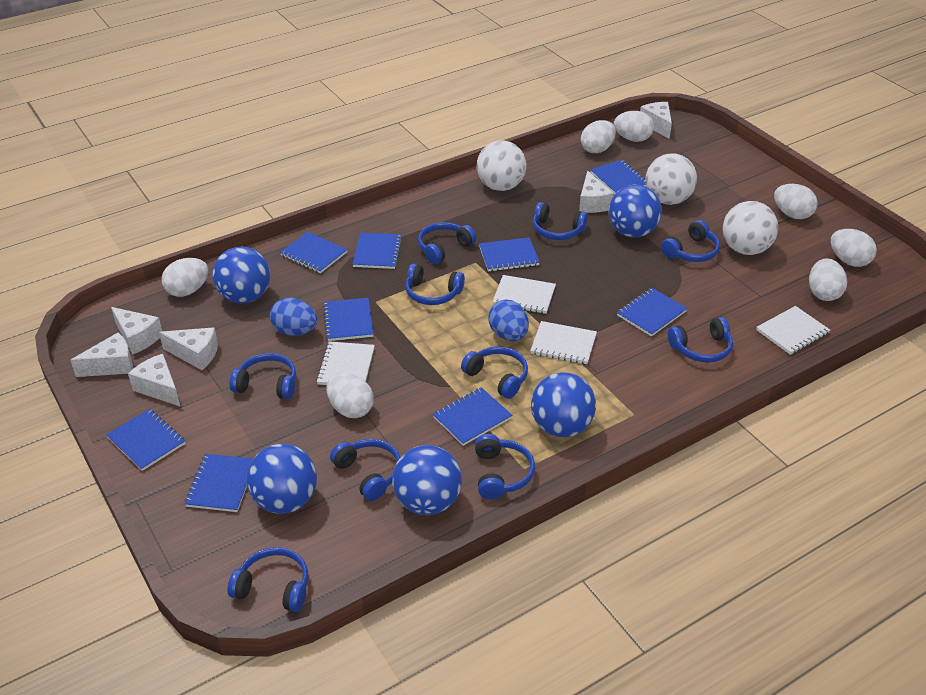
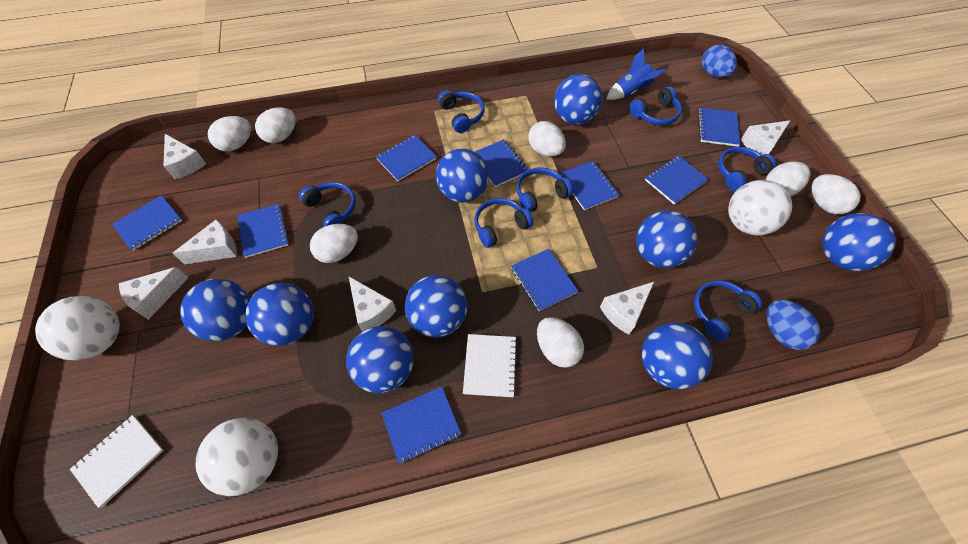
blue ball: 5 -> 9
blue headphones: 10 -> 7
blue rocket: 0 -> 1
white notebook: 4 -> 2

